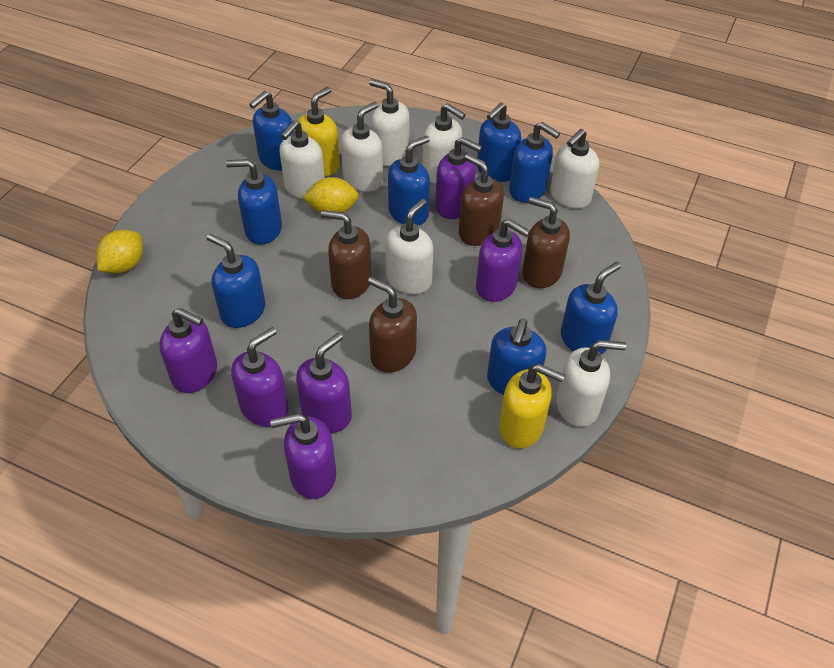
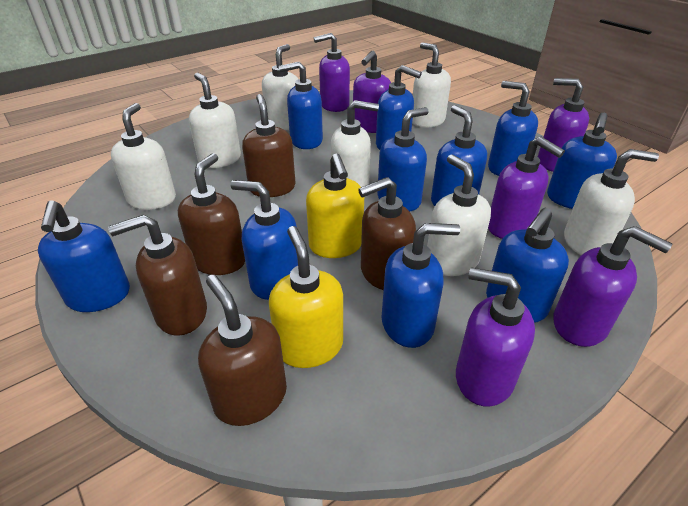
blue soap dispenser: 8 -> 10
brown soap dispenser: 4 -> 5
yellow lemon: 2 -> 0

